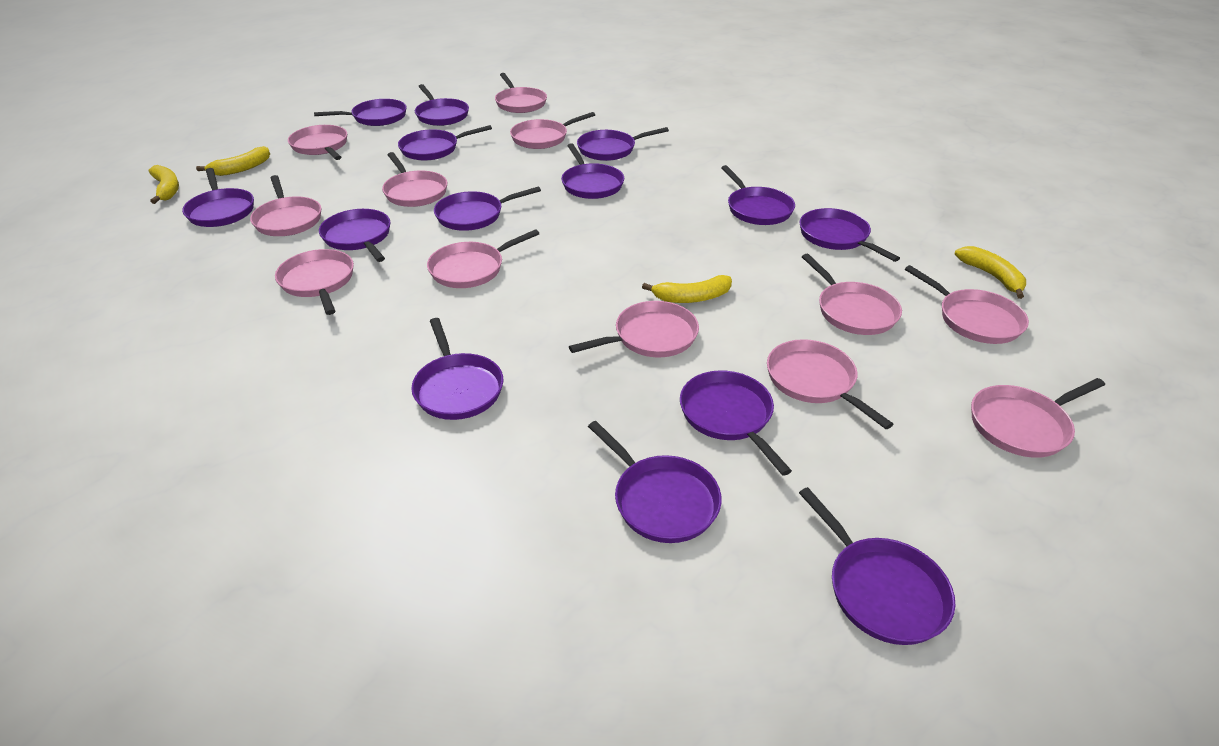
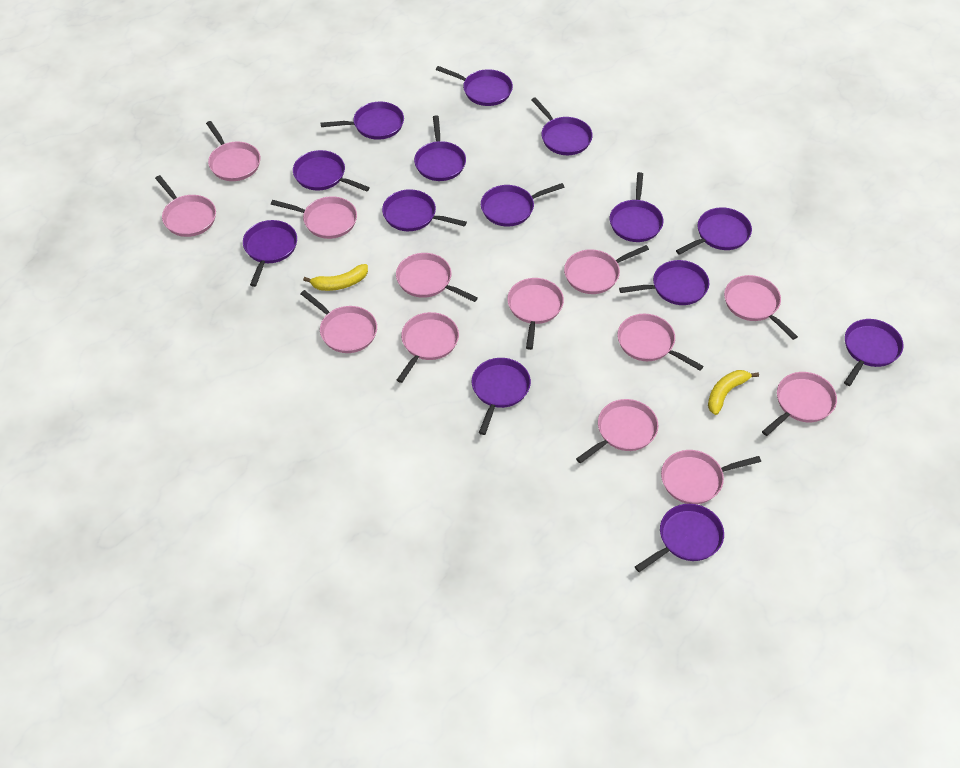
pink pan: 12 -> 13
yellow banana: 4 -> 2

